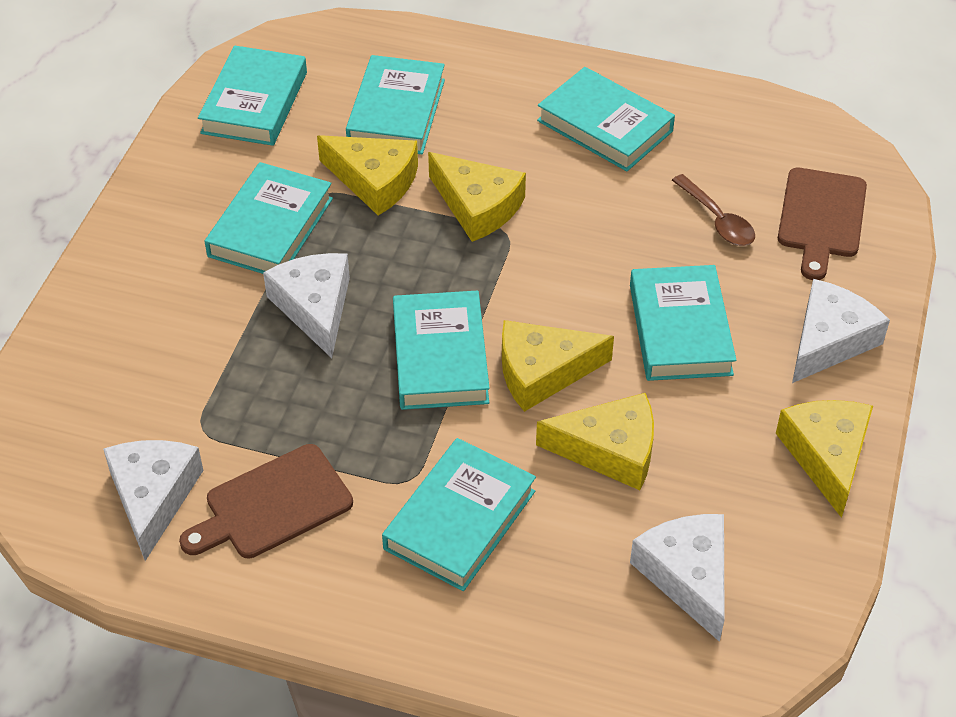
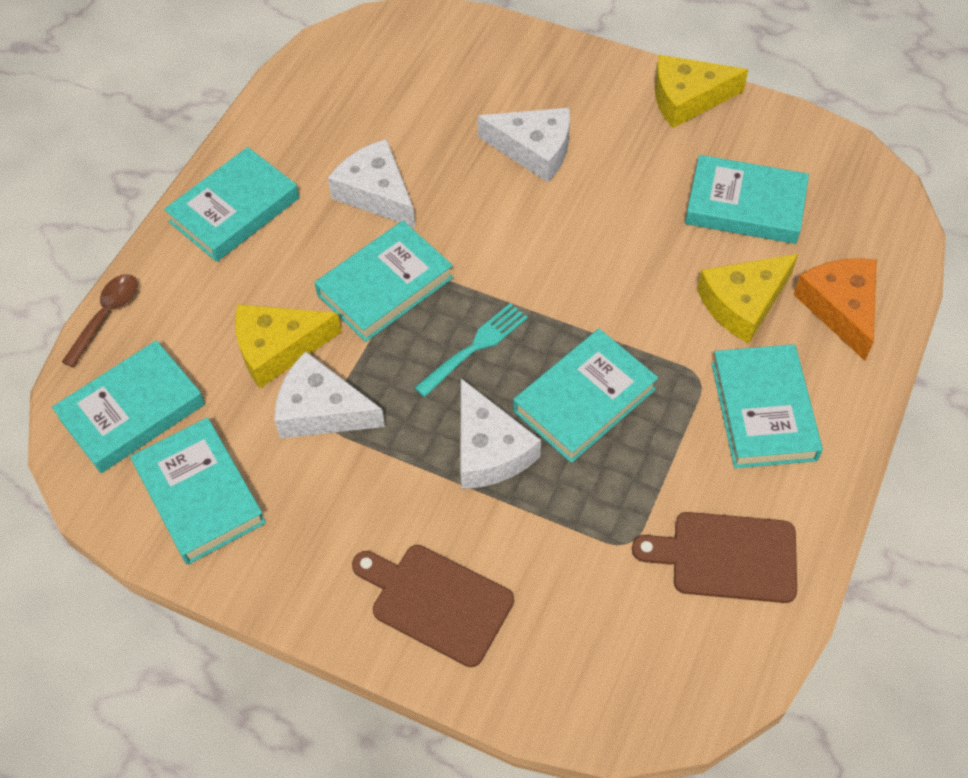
orange cheese: 0 -> 1
turquoise fork: 0 -> 1
yellow cheese: 5 -> 3

